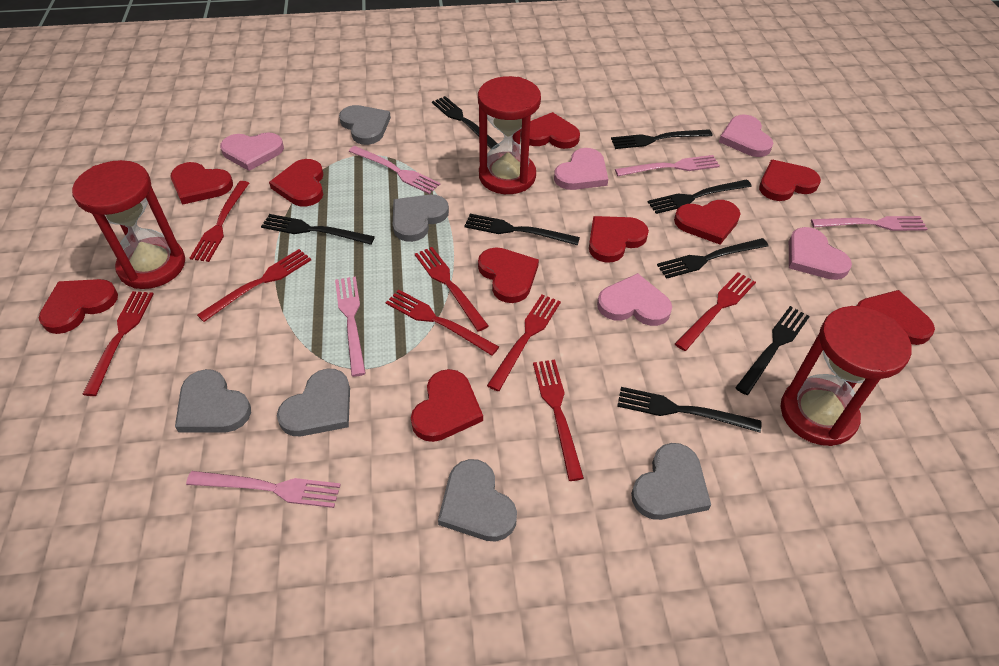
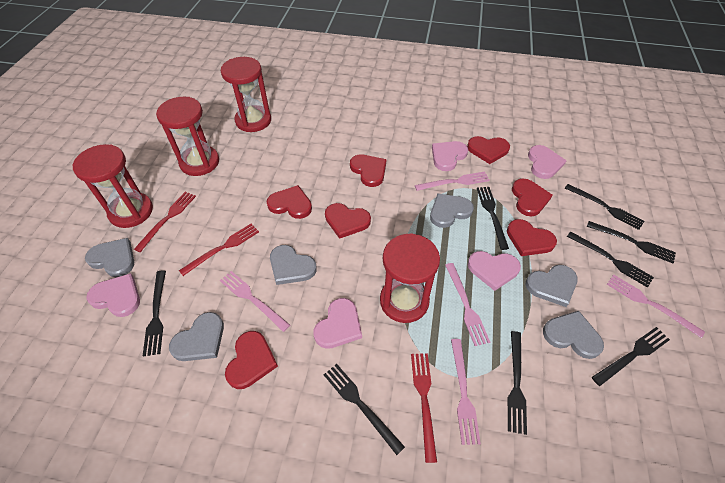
red fork: 8 -> 3
red heart: 10 -> 7
red hourglass: 3 -> 4

